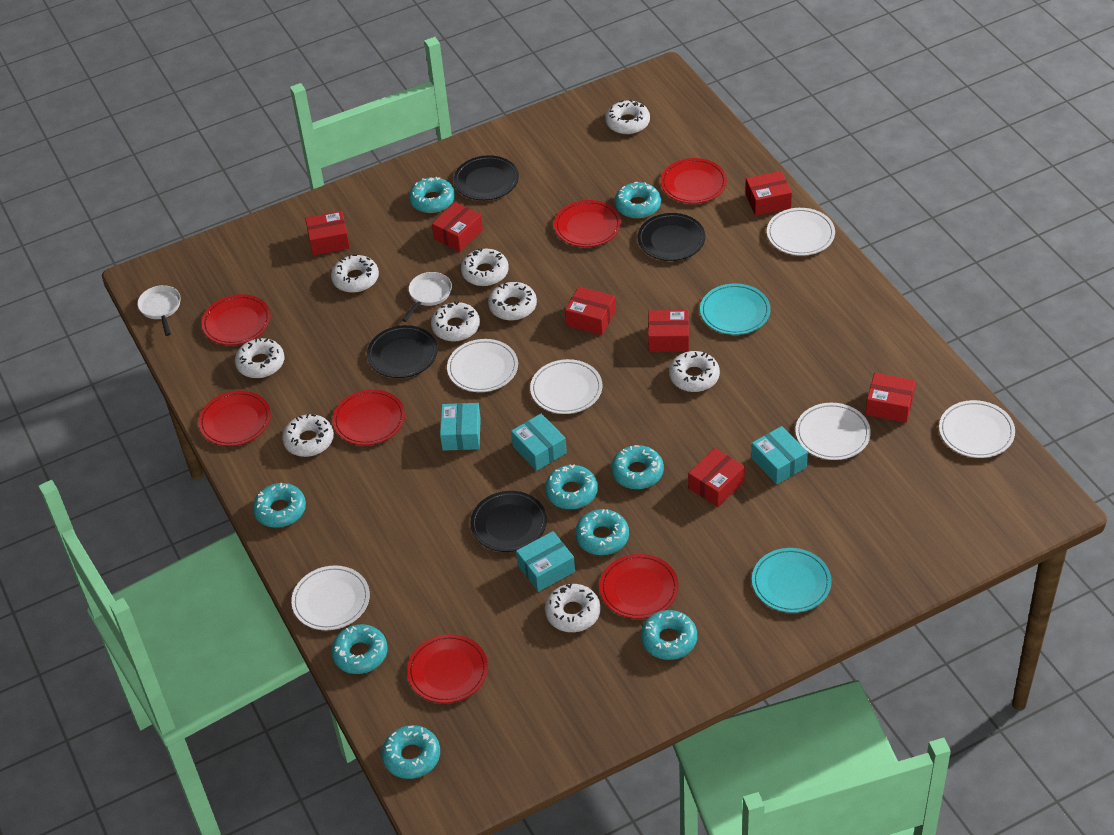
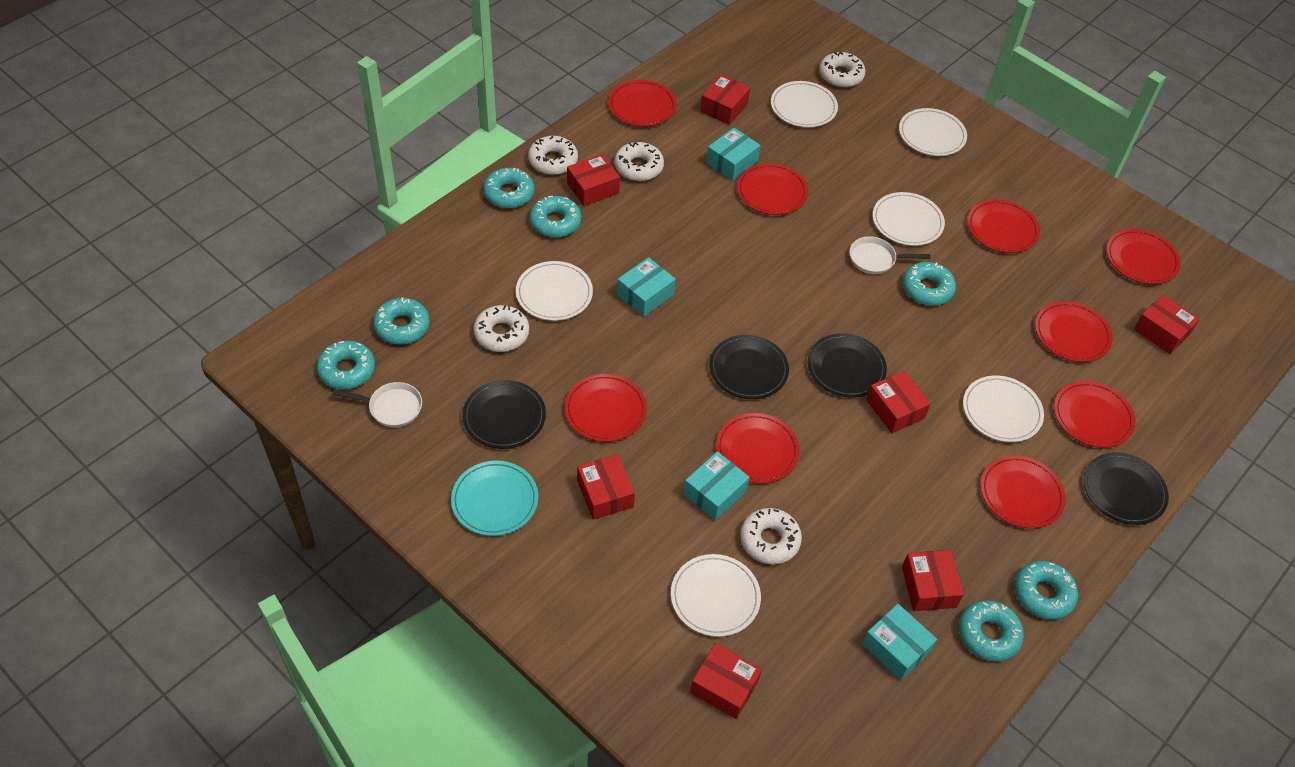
red plate: 7 -> 9
turquoise donut: 9 -> 7
turquoise plate: 2 -> 1
white donut: 9 -> 5

